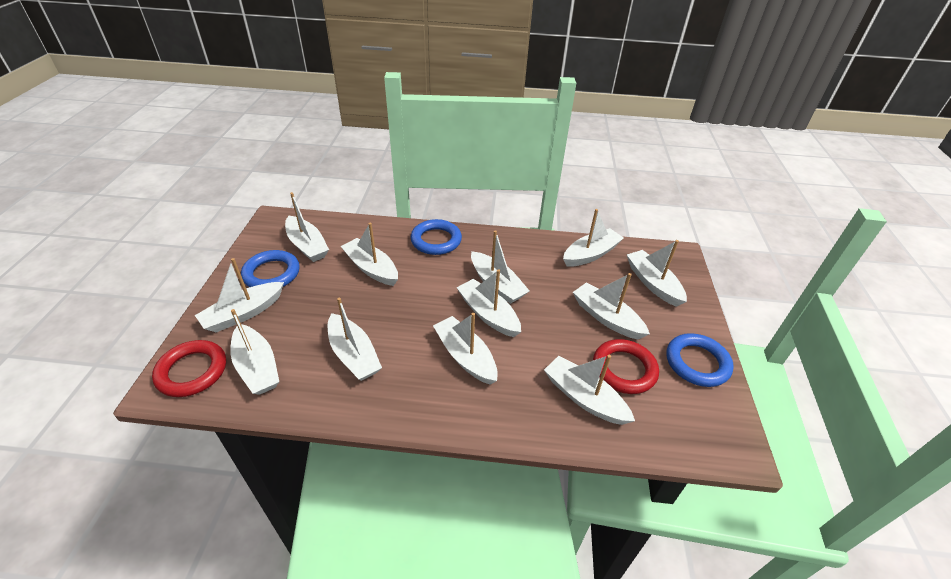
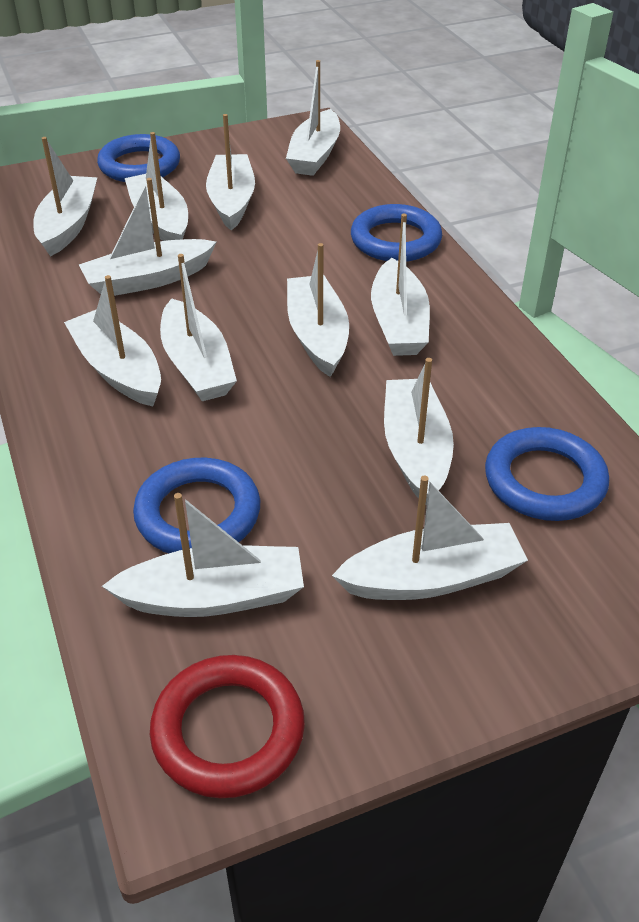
blue ring: 3 -> 4
red ring: 2 -> 1

